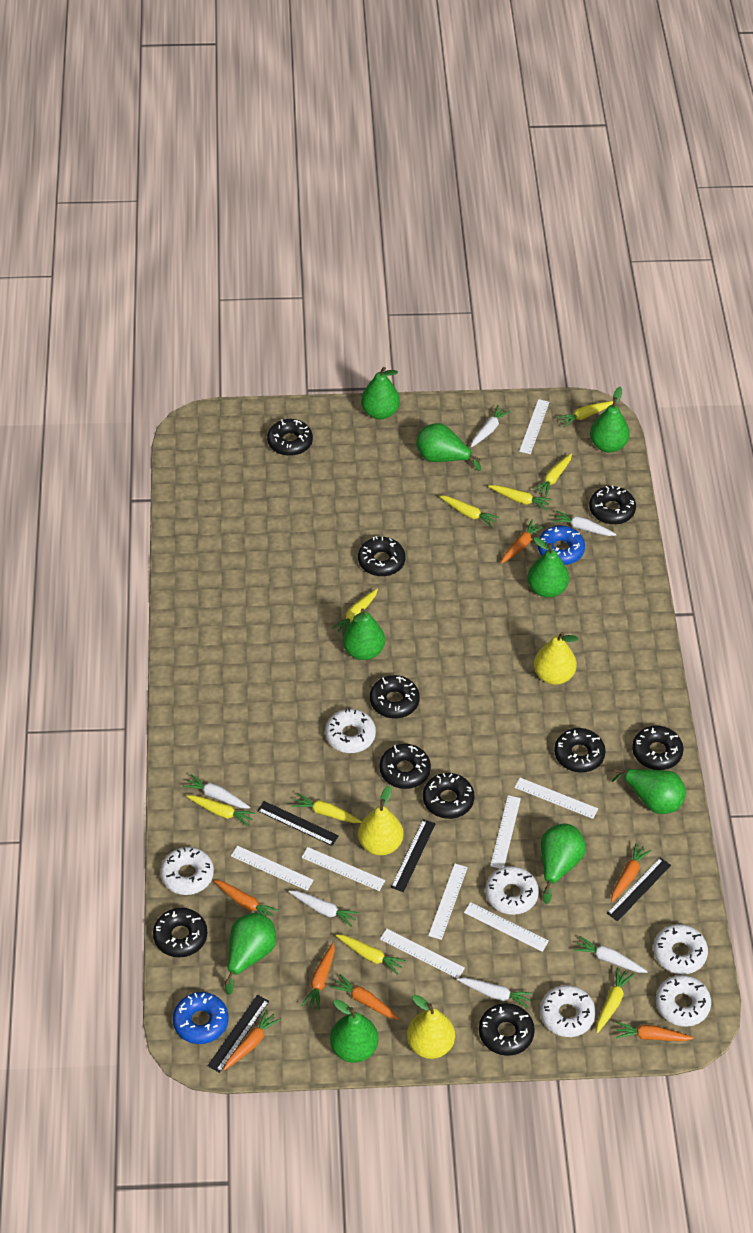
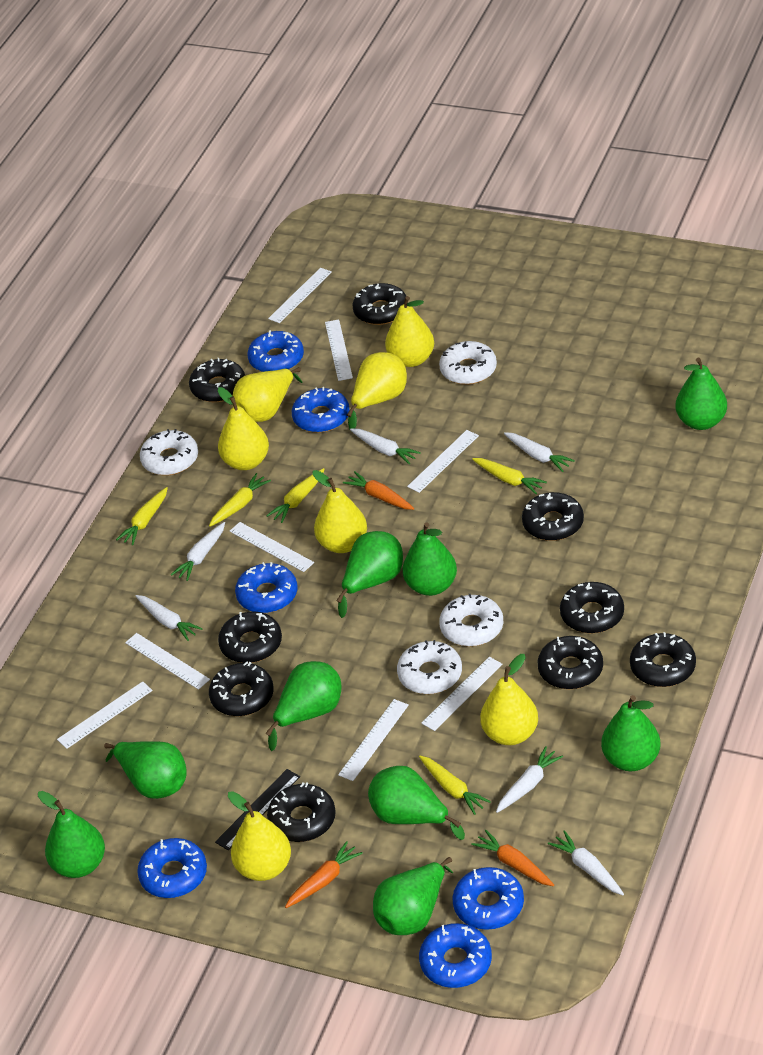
black donut: 10 -> 9
black ruler: 4 -> 1
blue donut: 2 -> 6
orange carrot: 7 -> 3
white donut: 6 -> 4
yellow carrot: 9 -> 5
yellow pear: 3 -> 7

